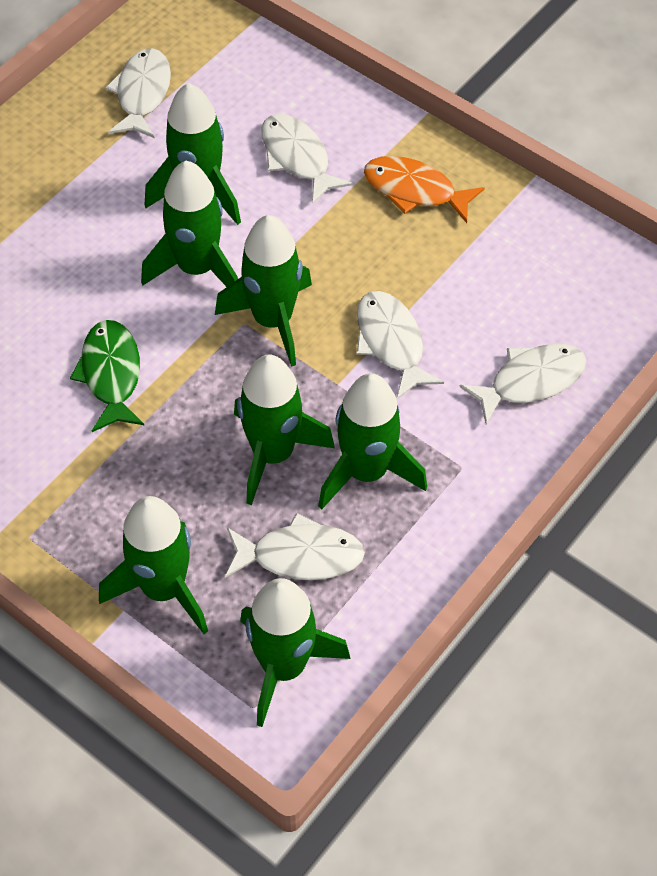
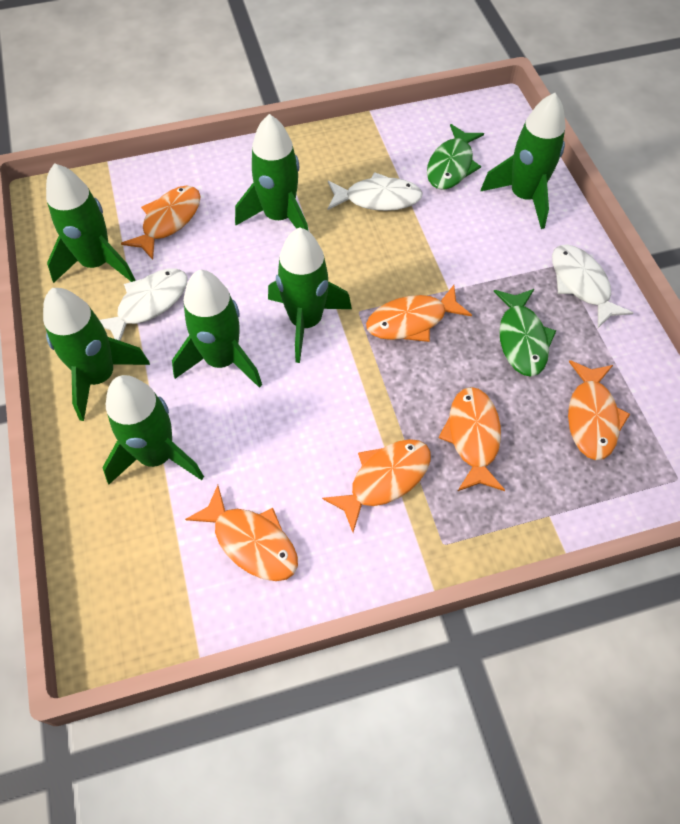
green fish: 1 -> 2
orange fish: 1 -> 6
white fish: 5 -> 3

